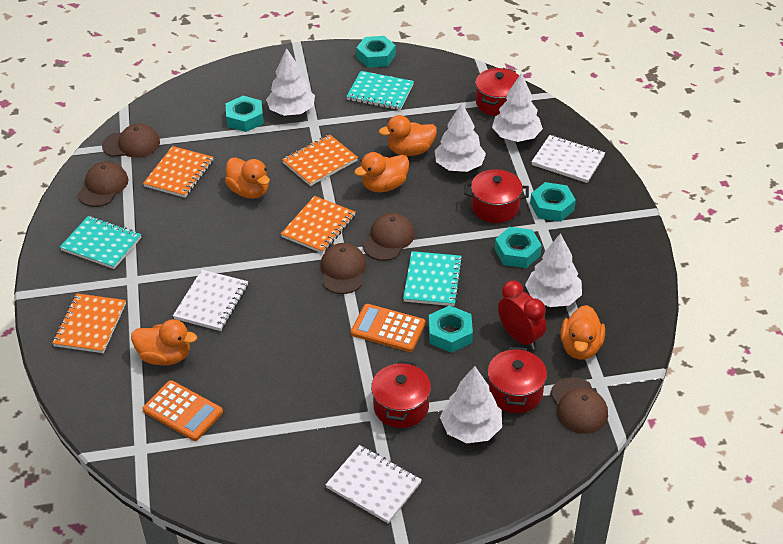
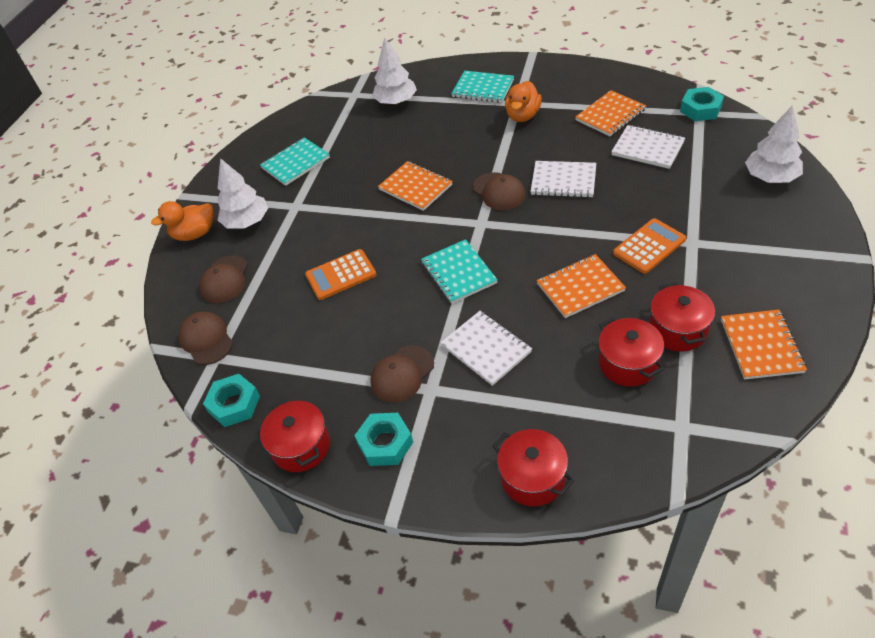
brown cap: 5 -> 4
orange duck: 5 -> 2
red clock: 1 -> 0
turquoise nut: 5 -> 3
white tree: 5 -> 3

